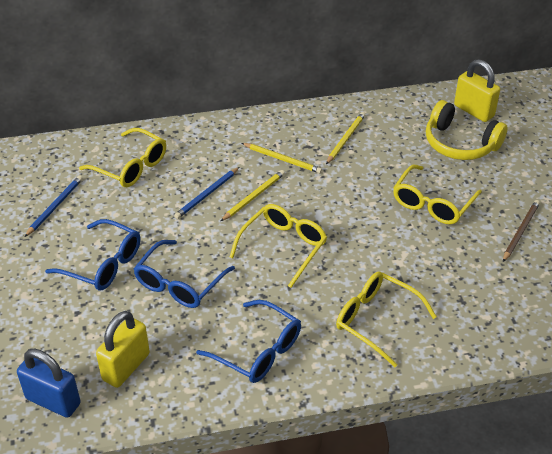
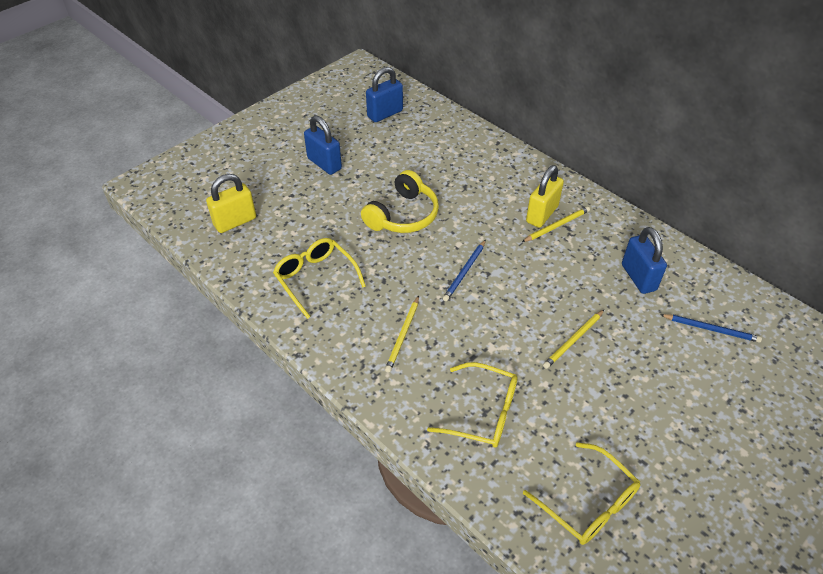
blue glasses: 3 -> 0
blue padlock: 1 -> 3
brown pencil: 1 -> 0
yellow glasses: 4 -> 3

